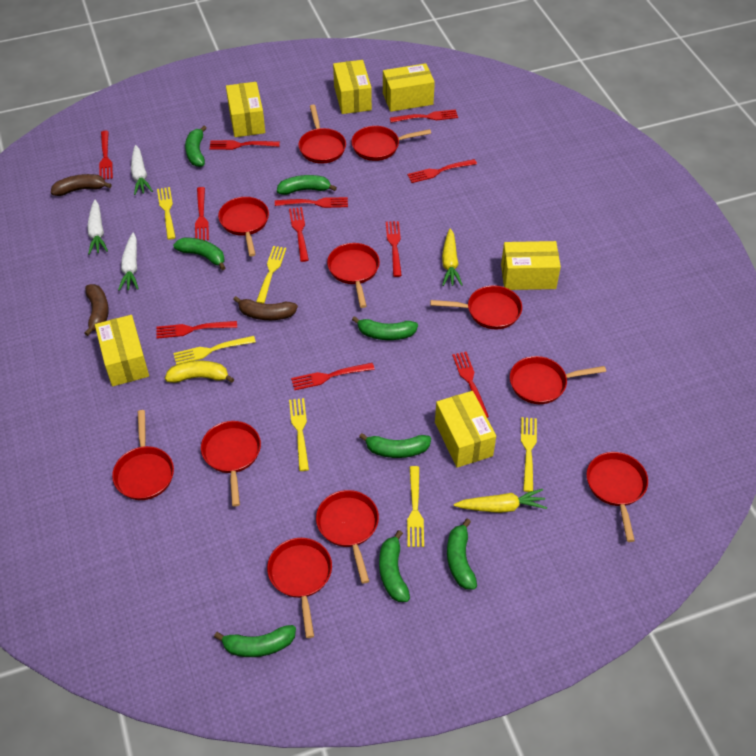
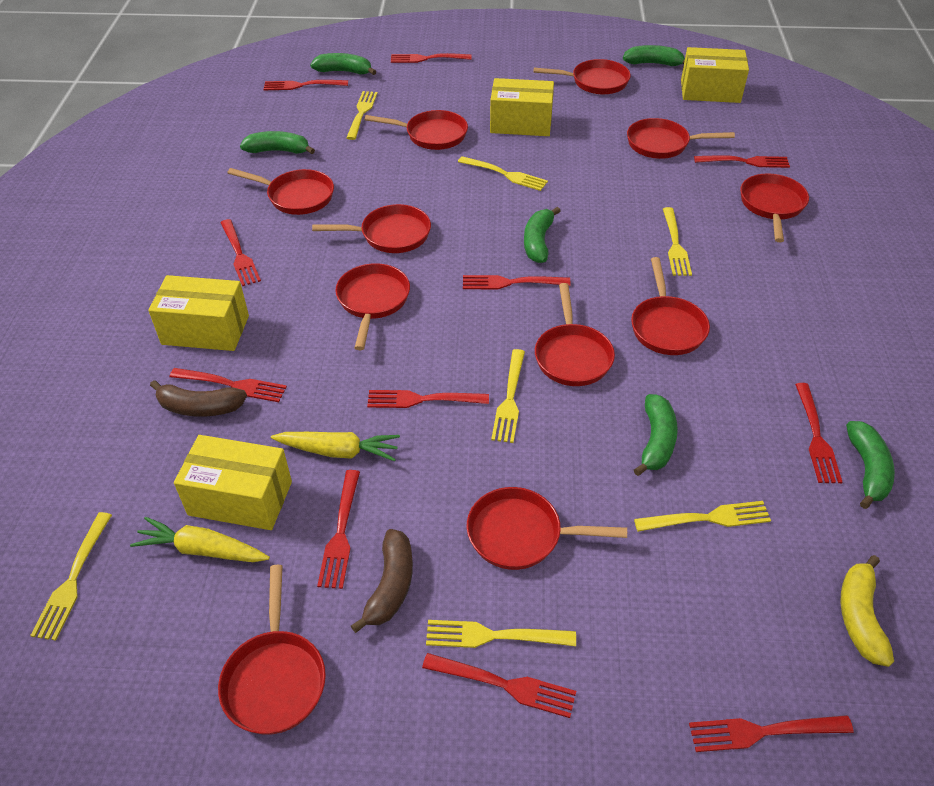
brown banana: 3 -> 2
green banana: 8 -> 6
white carrot: 3 -> 0
yellow box: 6 -> 4
yellow fork: 6 -> 7

